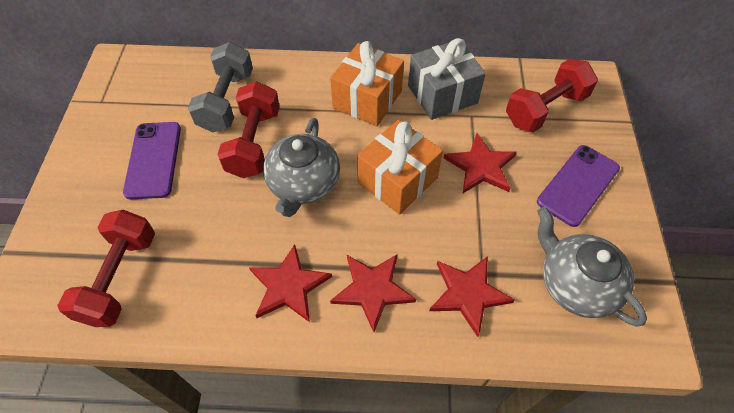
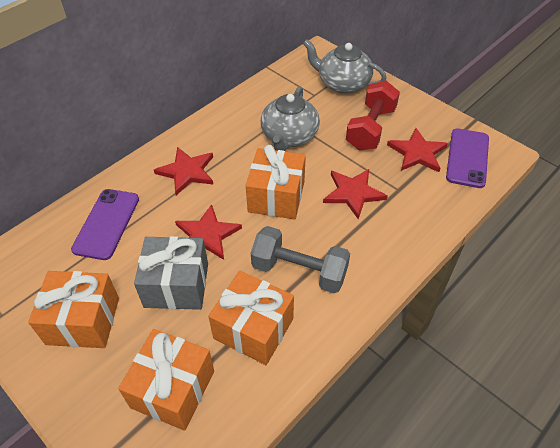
orange gift: 2 -> 4
red dumbbell: 3 -> 1

